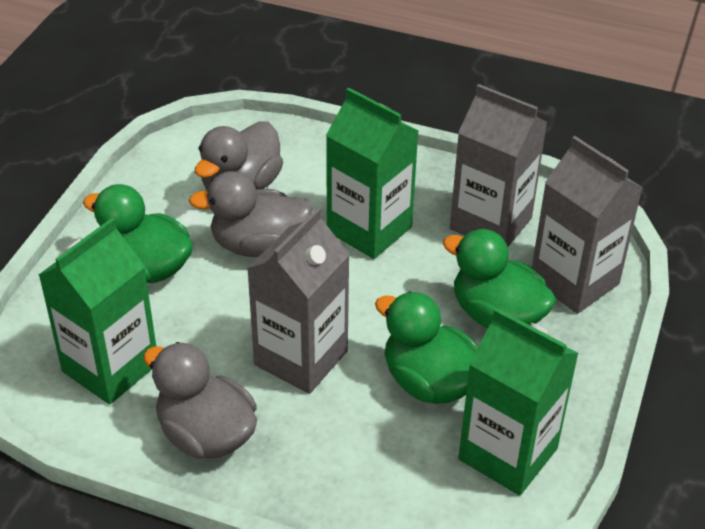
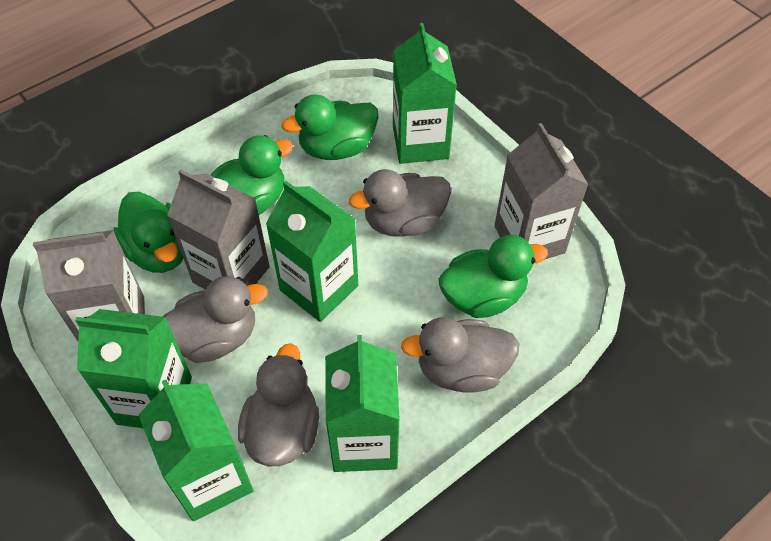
green carton: 3 -> 5
green duck: 3 -> 4
grey duck: 3 -> 4

